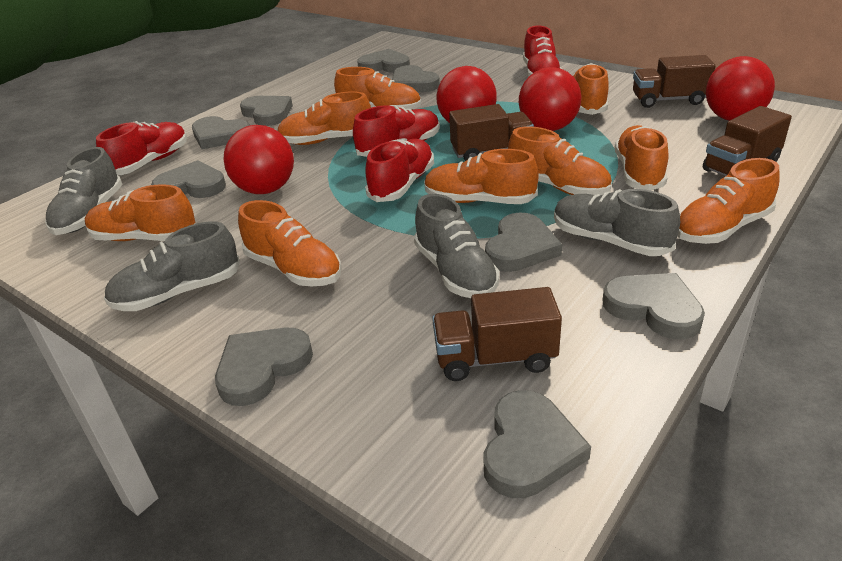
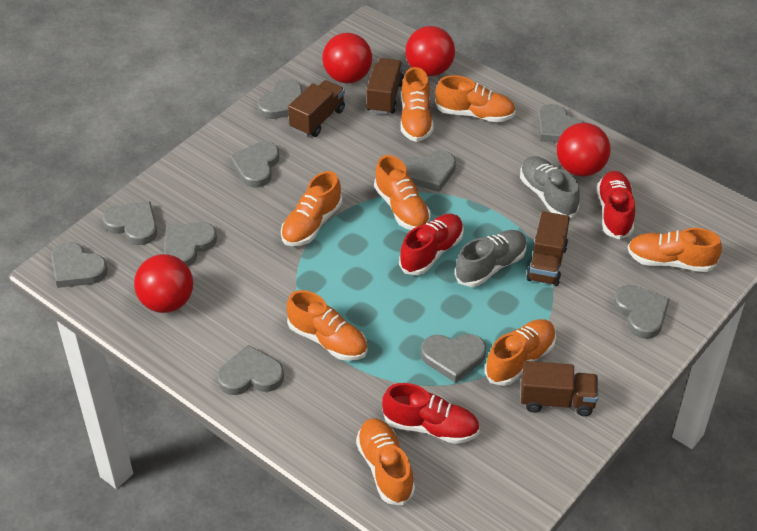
grey heart: 9 -> 10
grey shoe: 4 -> 2
orange shoe: 9 -> 8
red shoe: 4 -> 3

